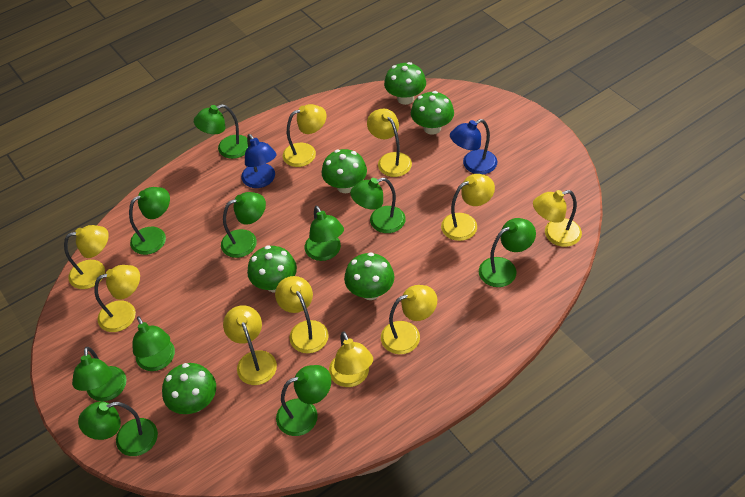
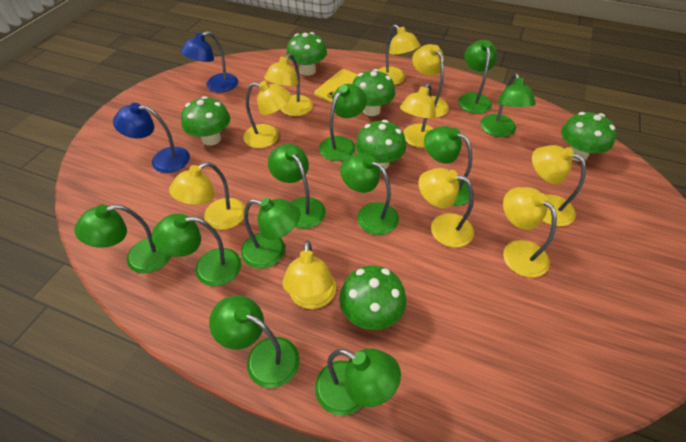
green lamp: 10 -> 11
yellow phone: 0 -> 1

